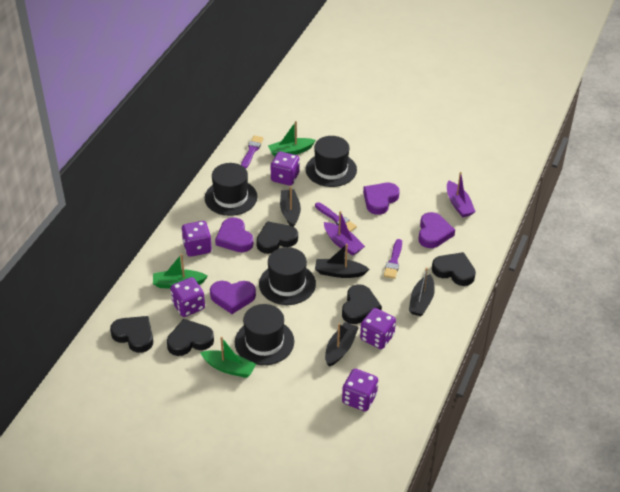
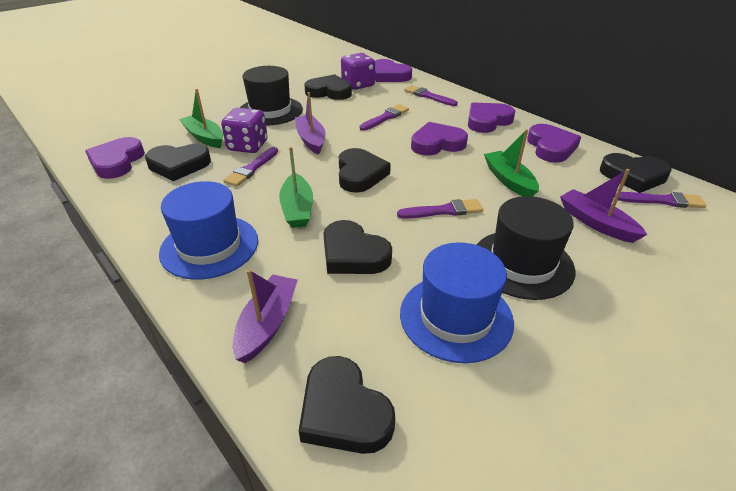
black boat: 4 -> 0
black hat: 4 -> 2
black heart: 5 -> 6
blue hat: 0 -> 2
purple boat: 2 -> 3
purple brush: 3 -> 5
purple dice: 5 -> 2
purple heart: 4 -> 5

